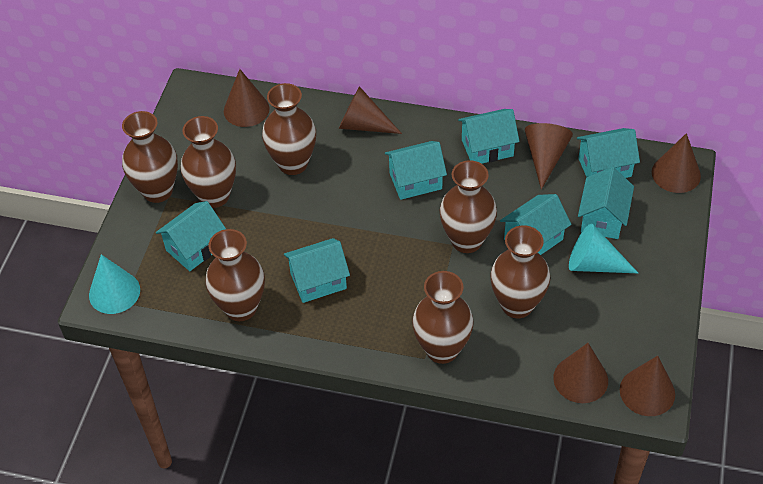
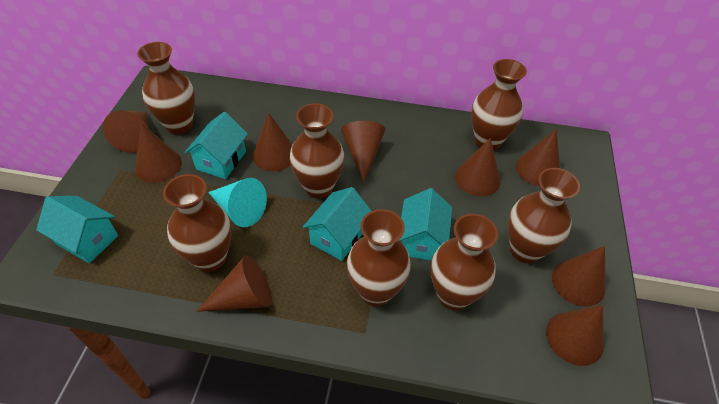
brown cone: 6 -> 9
turquoise cone: 2 -> 1
turquoise house: 7 -> 4

